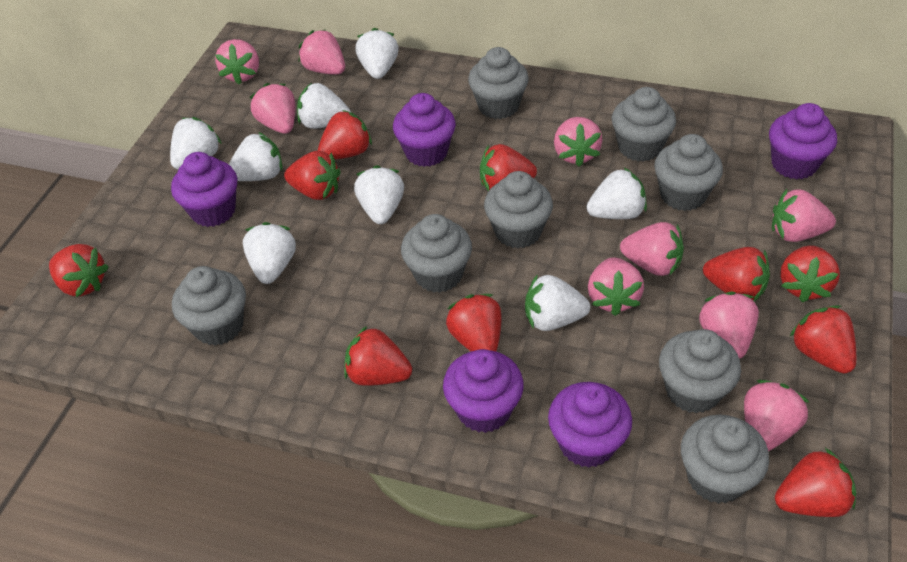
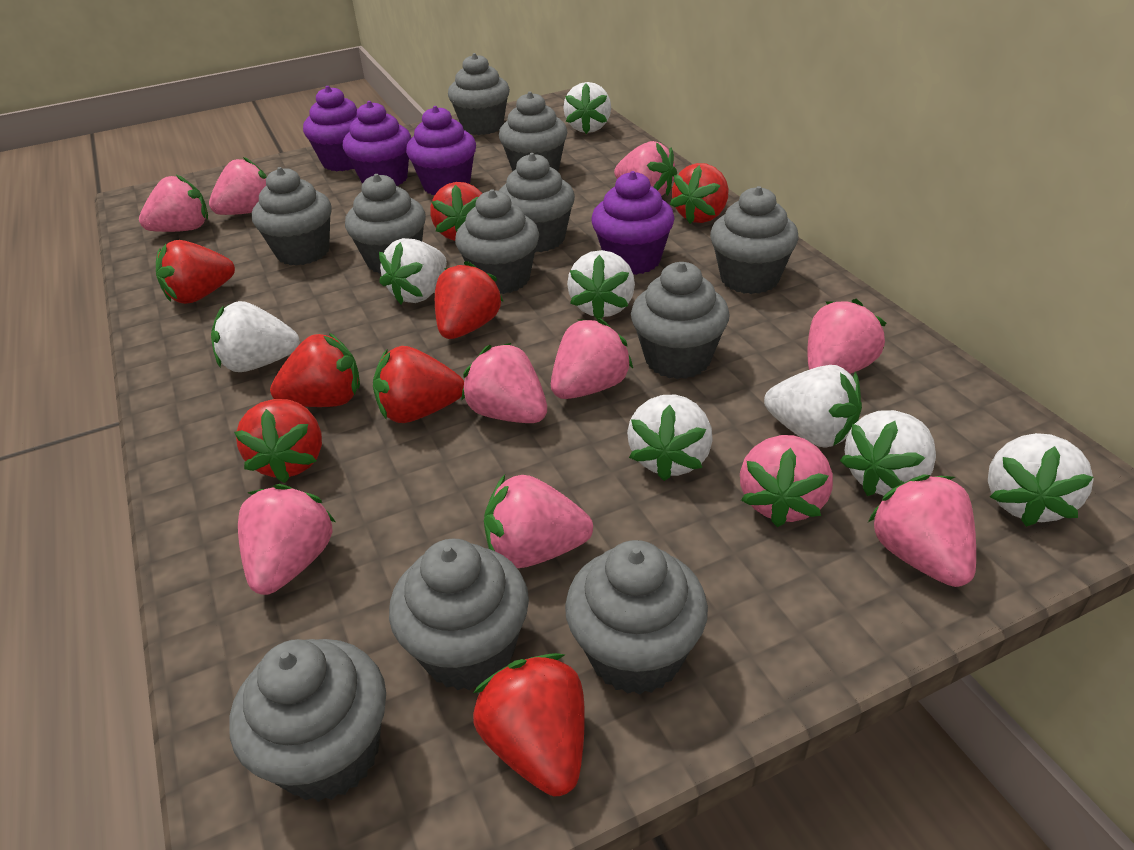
grey cupcake: 8 -> 11
pink strawberry: 9 -> 10
purple cupcake: 5 -> 4
red strawberry: 10 -> 8

